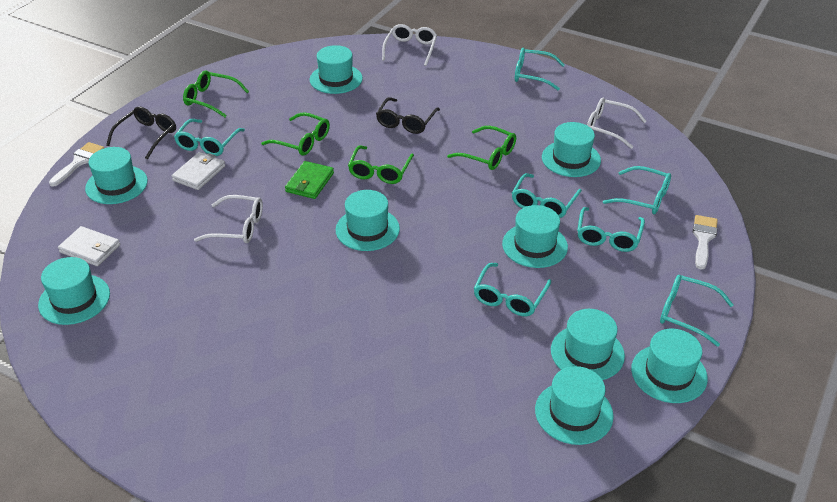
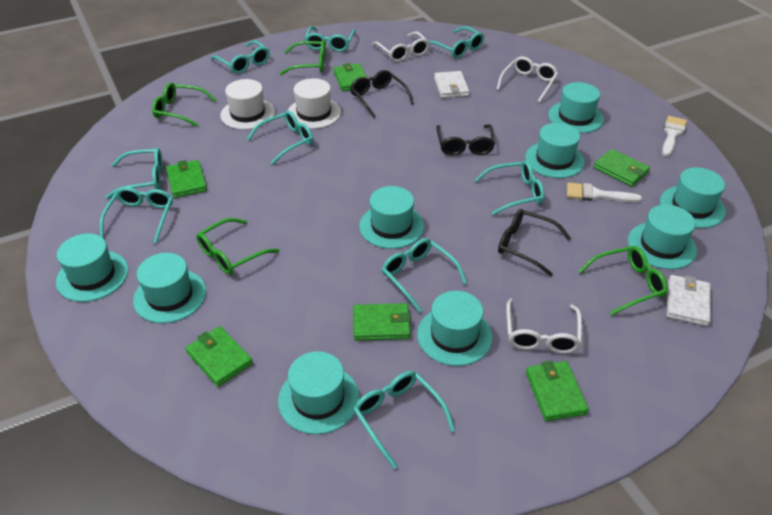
black glasses: 2 -> 3
green wallet: 1 -> 6
turquoise glasses: 7 -> 9
white hat: 0 -> 2

